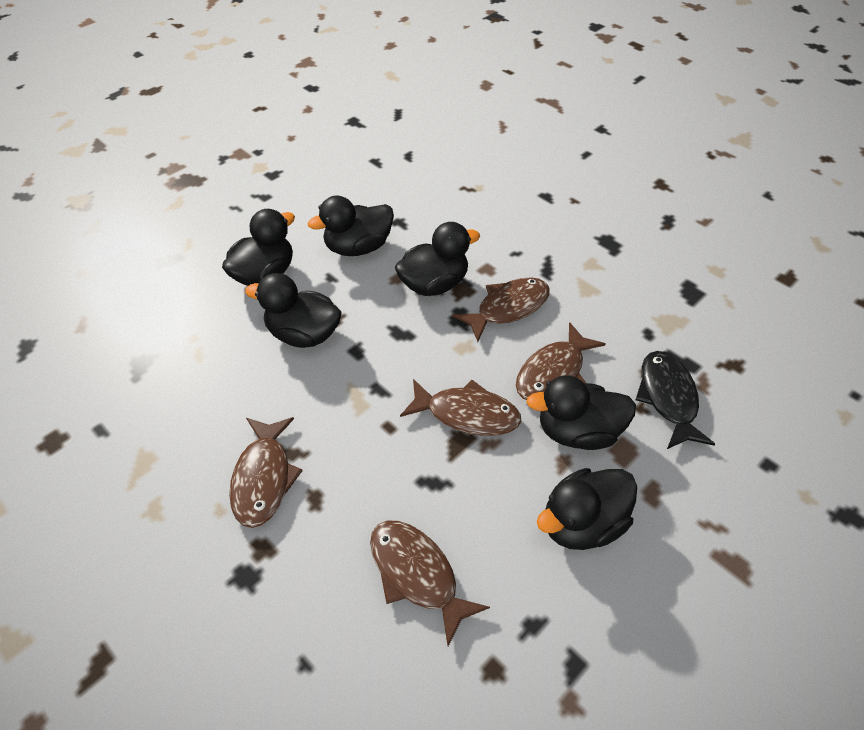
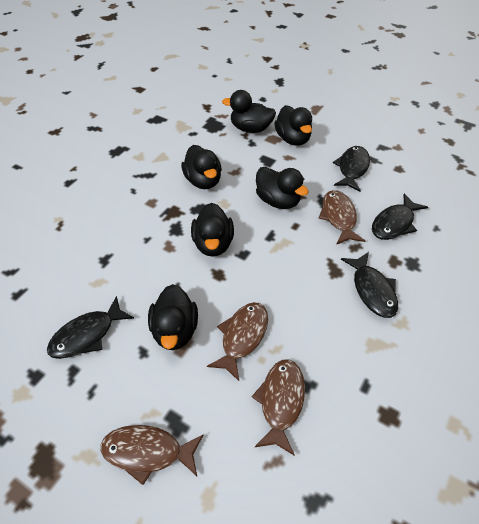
black fish: 1 -> 4
brown fish: 5 -> 4

